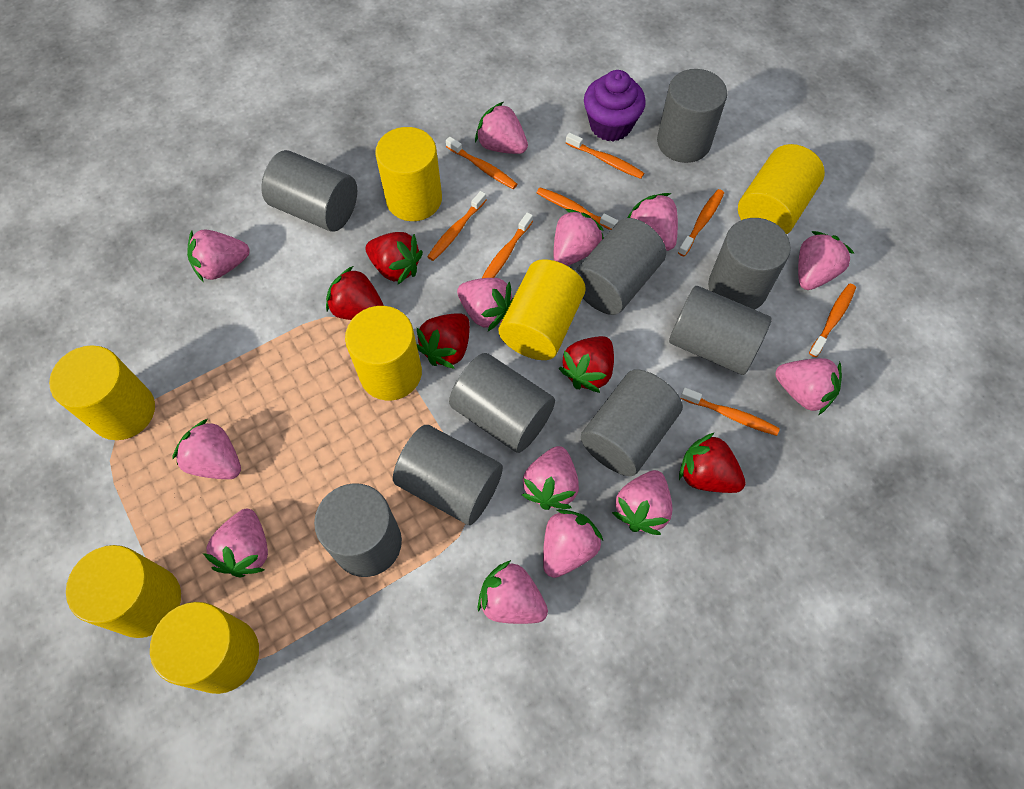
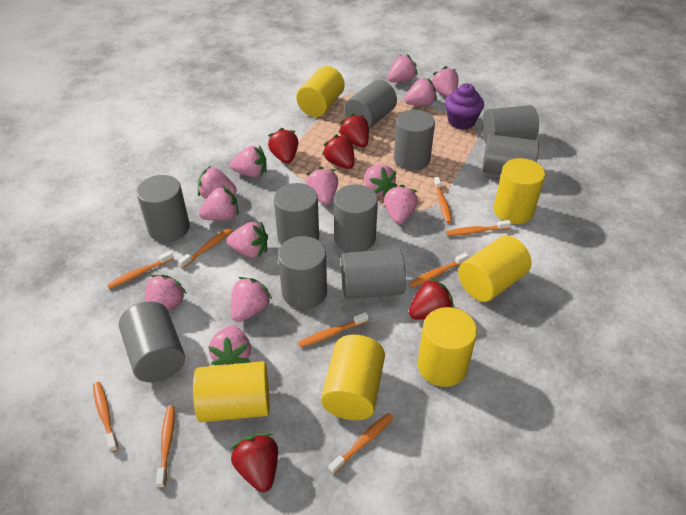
grey cylinder: 9 -> 10
orange toothbrush: 8 -> 9
yellow cylinder: 7 -> 6

